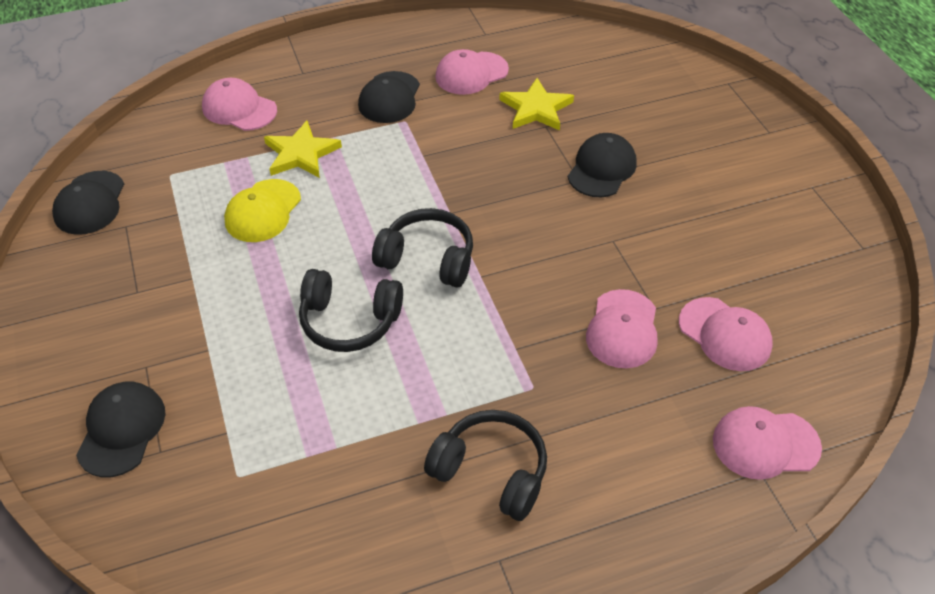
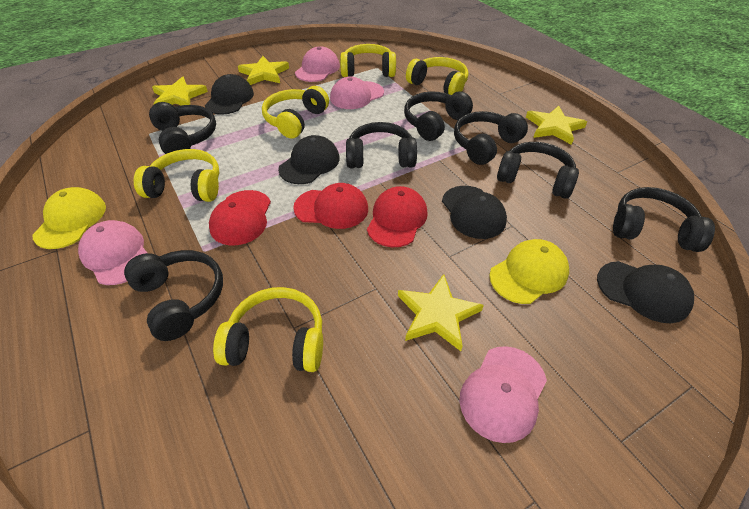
black headphones: 3 -> 7
pink cap: 5 -> 4
red cap: 0 -> 3
yellow cap: 1 -> 2
yellow headphones: 0 -> 5
yellow star: 2 -> 4

